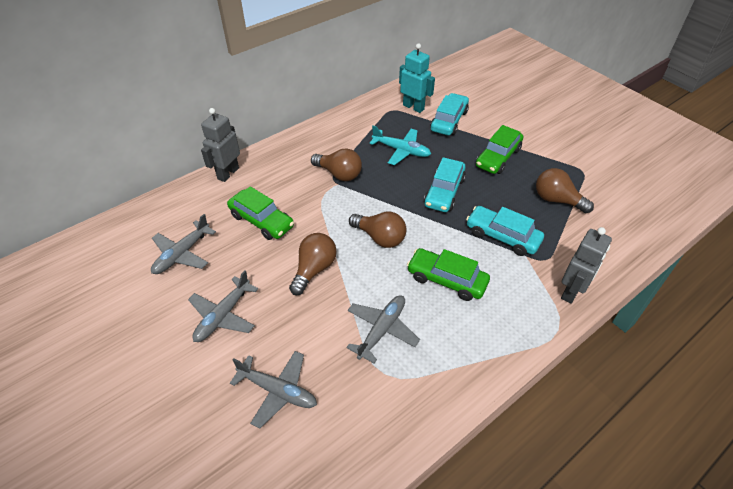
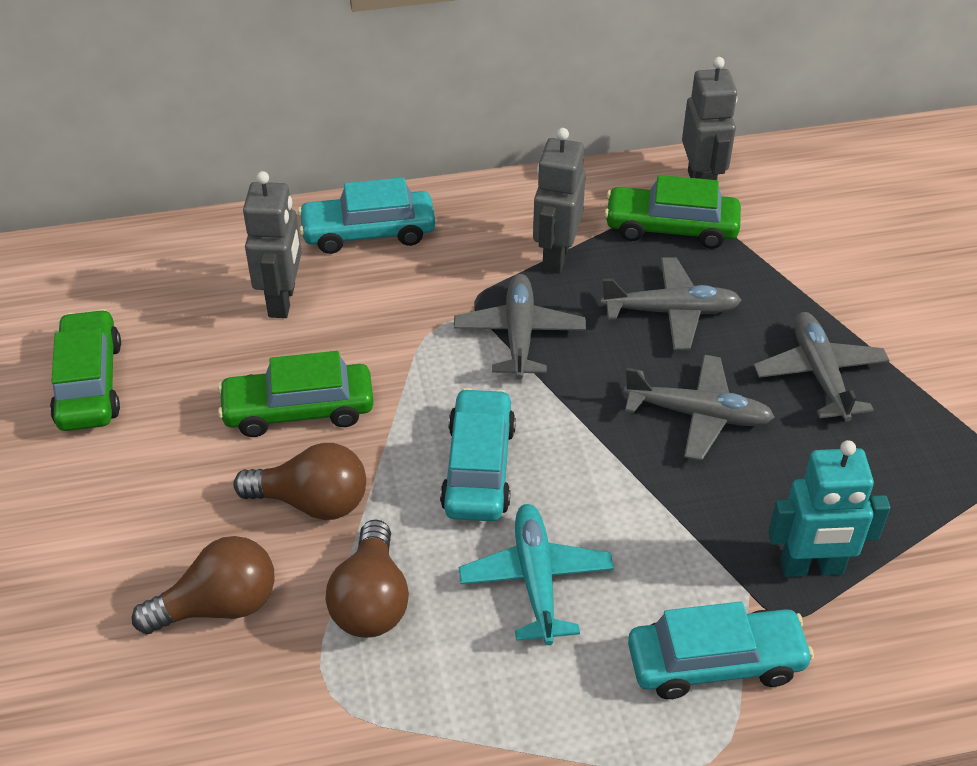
brown light bulb: 4 -> 3
grey robot: 2 -> 3

